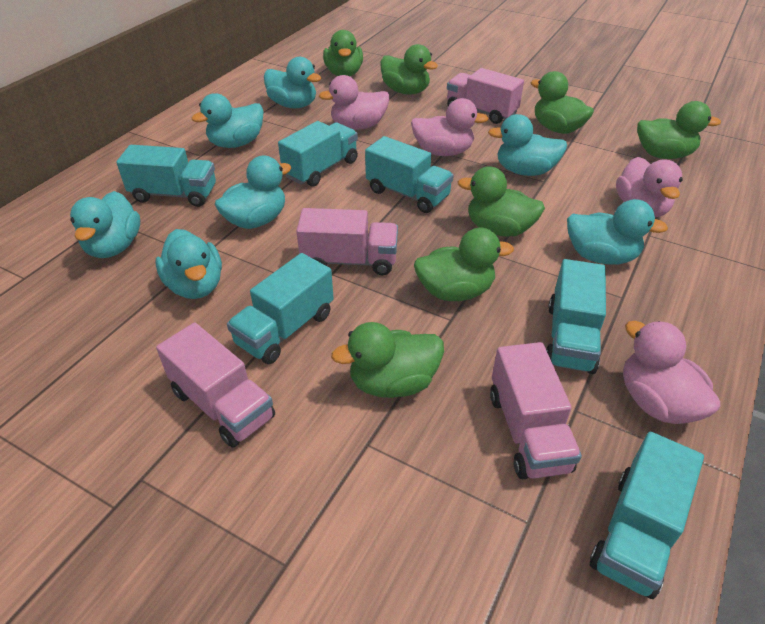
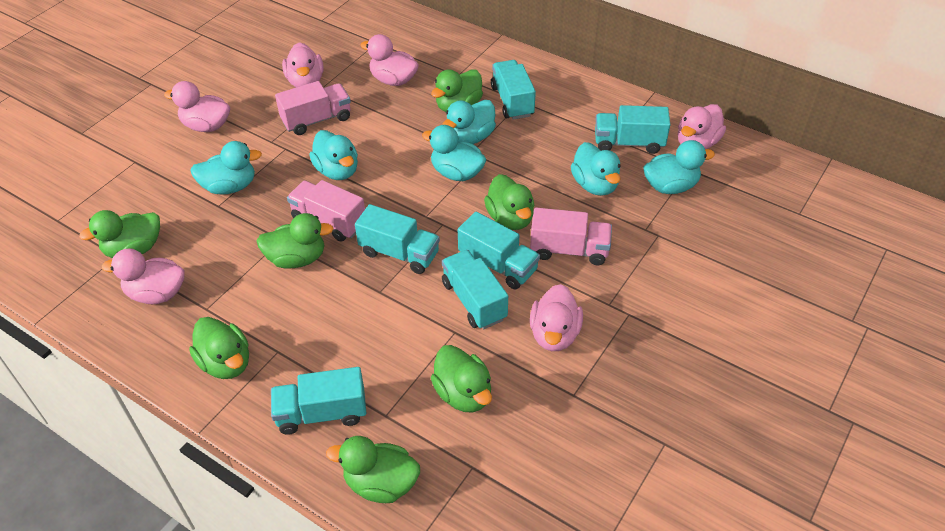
pink duck: 4 -> 6
pink truck: 4 -> 3
turquoise duck: 7 -> 6

